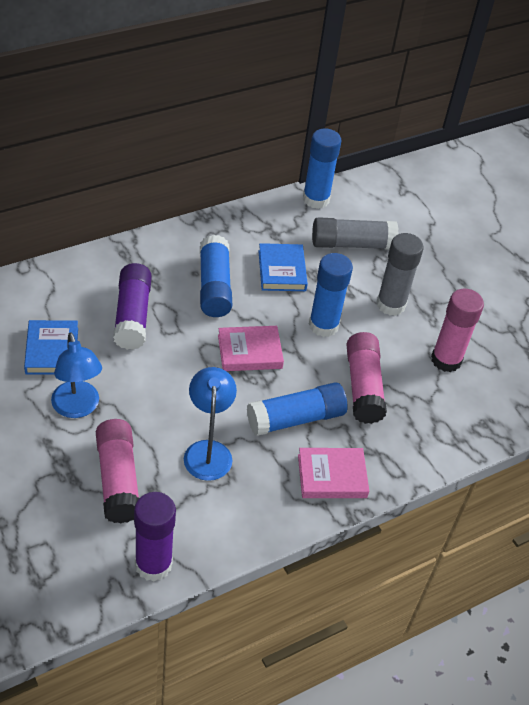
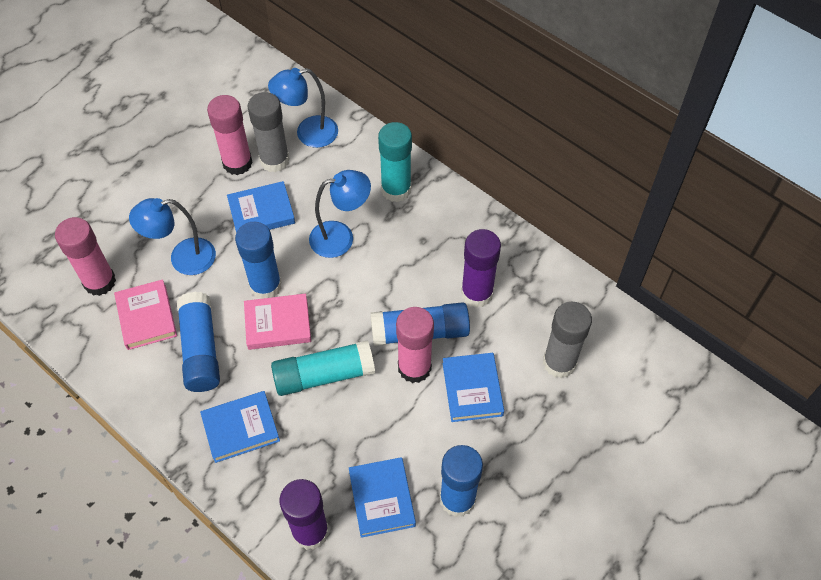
blue book: 2 -> 4
blue lamp: 2 -> 3
turquoise glue stick: 0 -> 2

